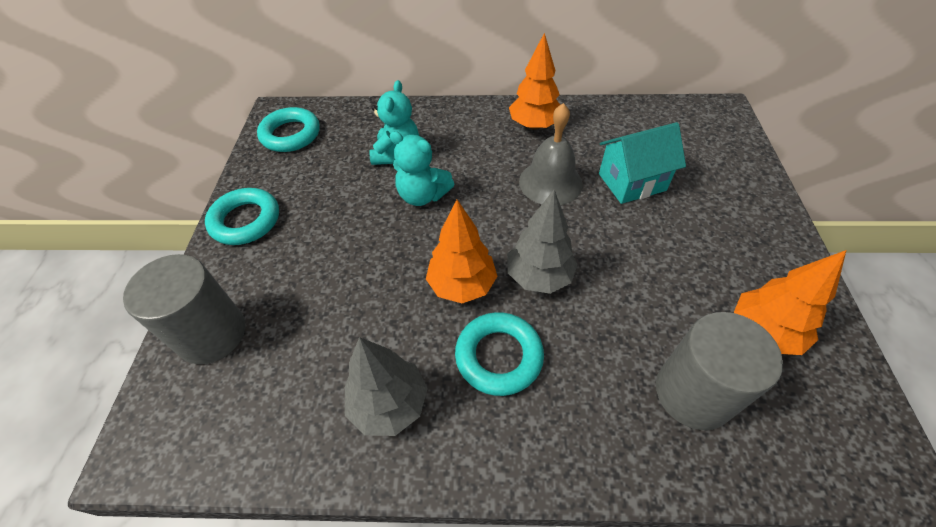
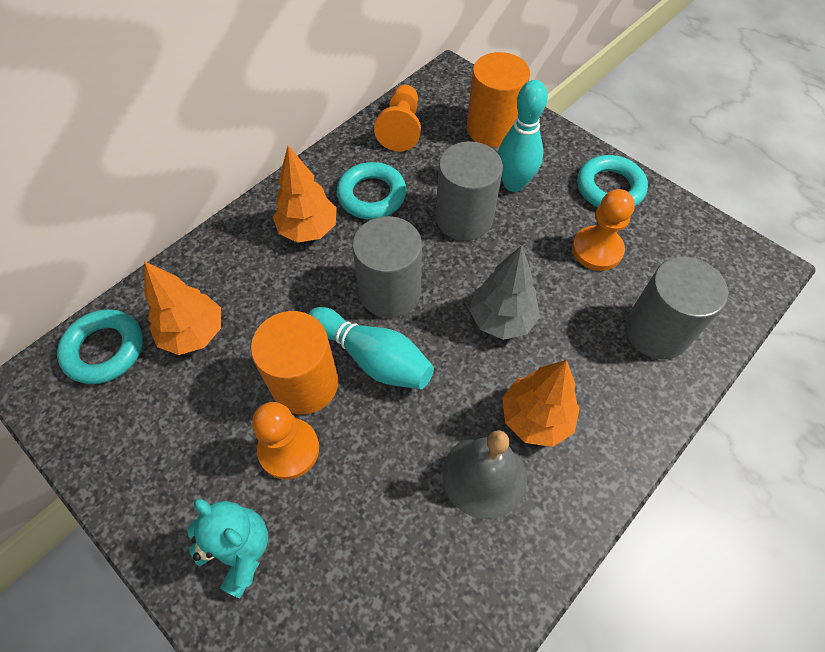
grey cylinder: 2 -> 3
grey tree: 2 -> 1
orange cylinder: 0 -> 2
orange pawn: 0 -> 3
turquoise bowling pin: 0 -> 2
turquoise house: 1 -> 0
turquoise teddy bear: 2 -> 1

